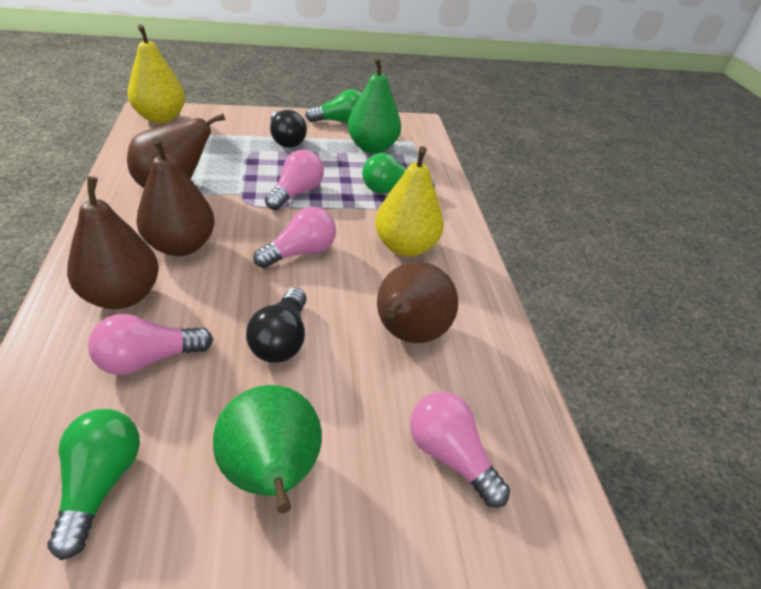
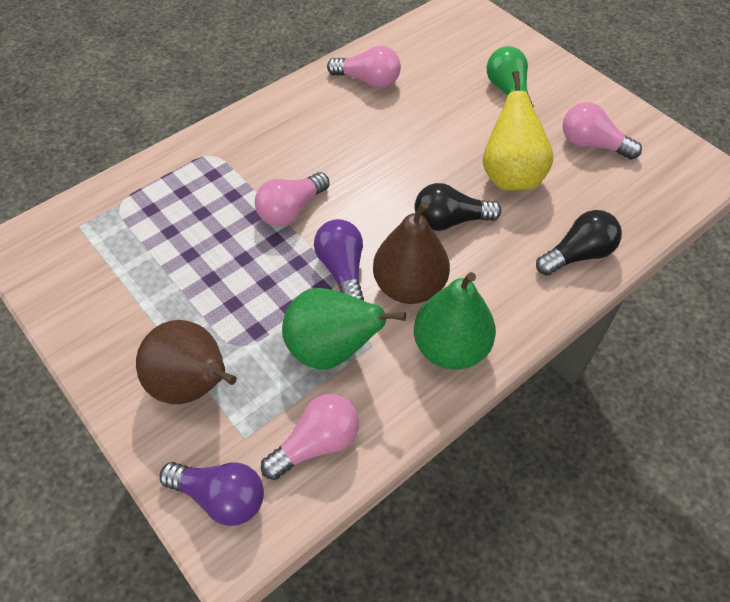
brown pear: 4 -> 2
green light bulb: 3 -> 1
purple light bulb: 0 -> 2
yellow pear: 2 -> 1

